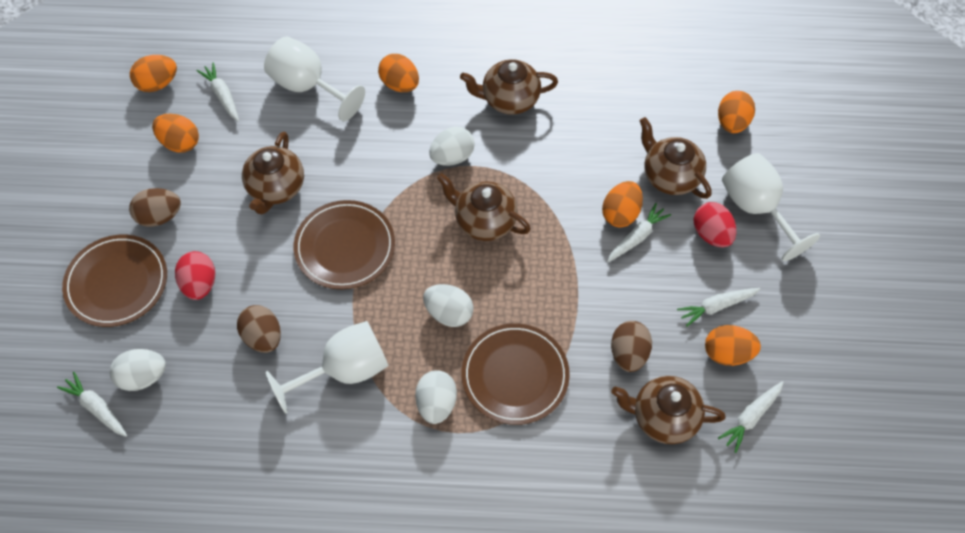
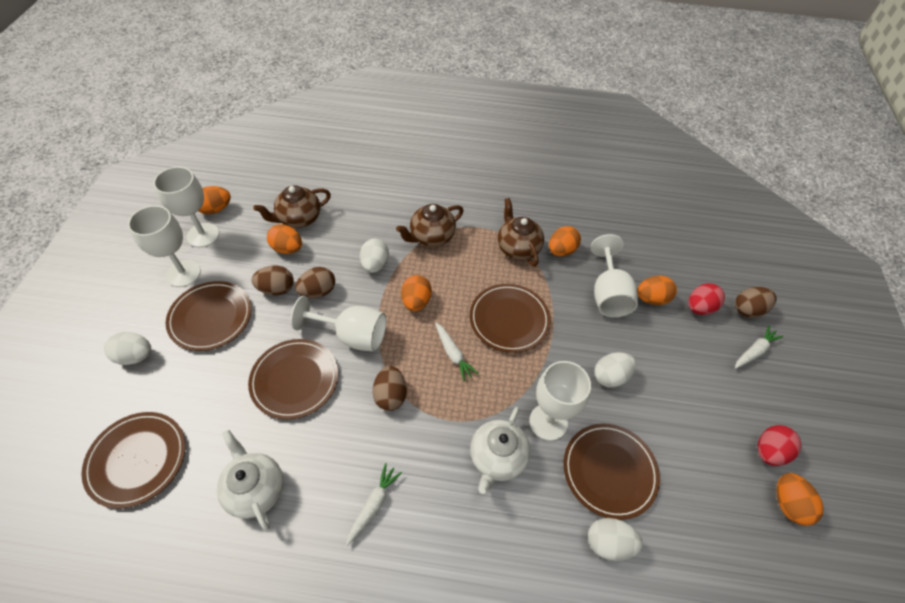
brown egg: 3 -> 4
brown plate: 3 -> 5
brown teapot: 5 -> 3
white carrot: 5 -> 3
white goblet: 3 -> 5
white teapot: 0 -> 2

